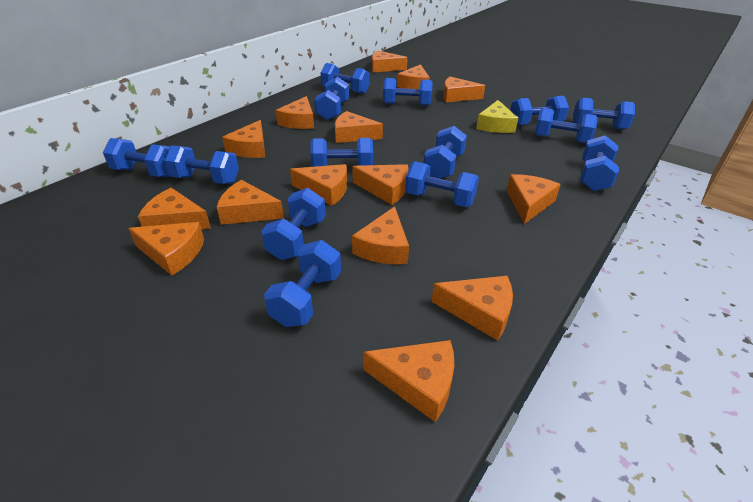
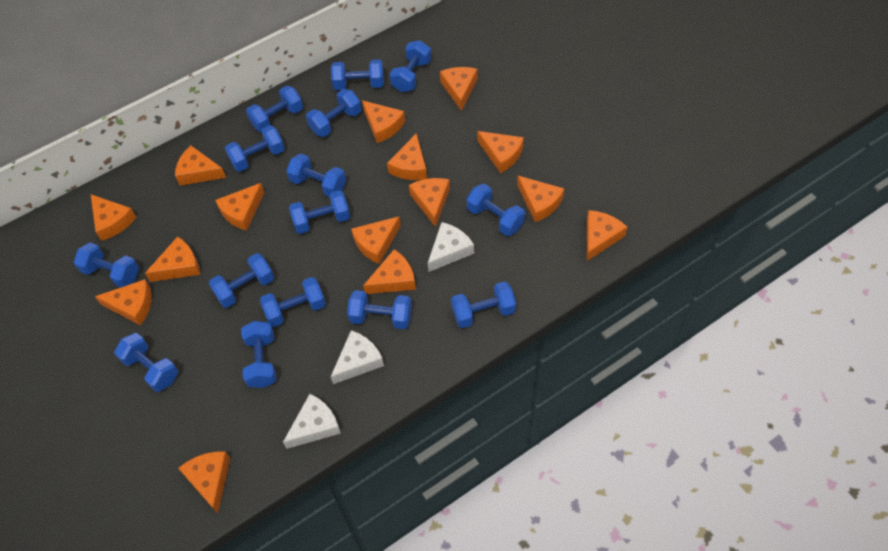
blue dumbbell: 14 -> 15
white cheese: 0 -> 3
yellow cheese: 1 -> 0

